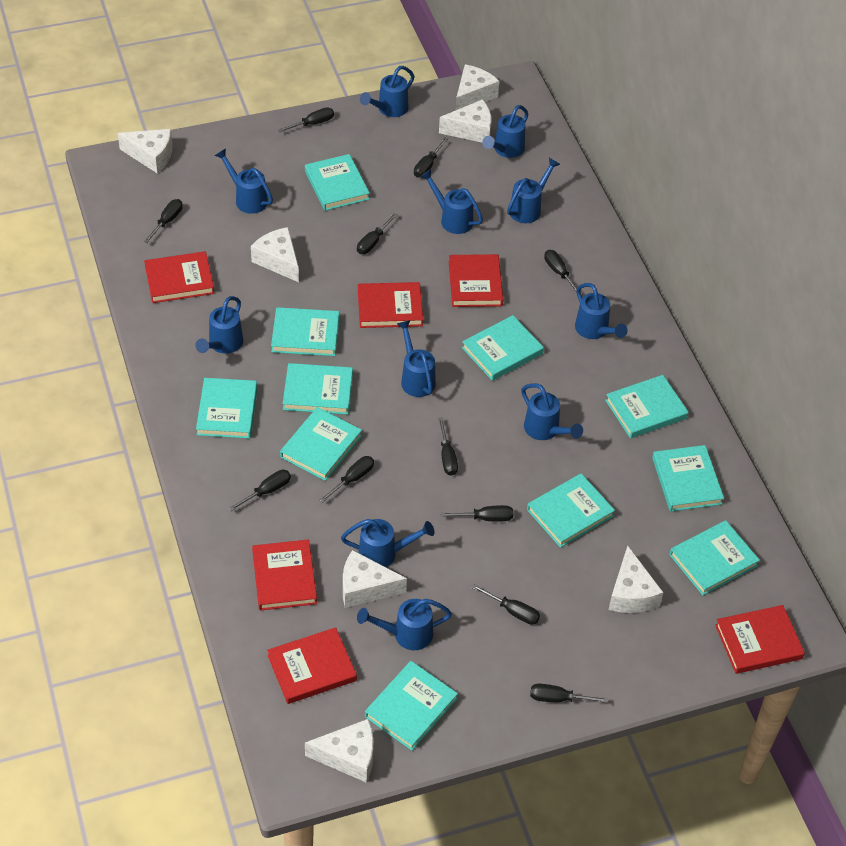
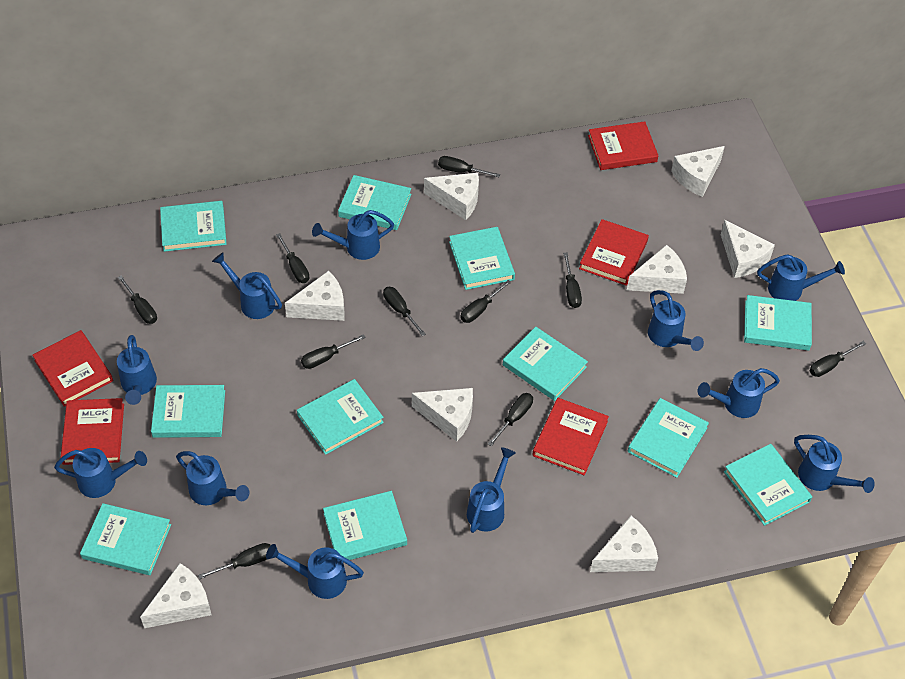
black screwdriver: 11 -> 10
red book: 6 -> 5
white cheese: 7 -> 8

